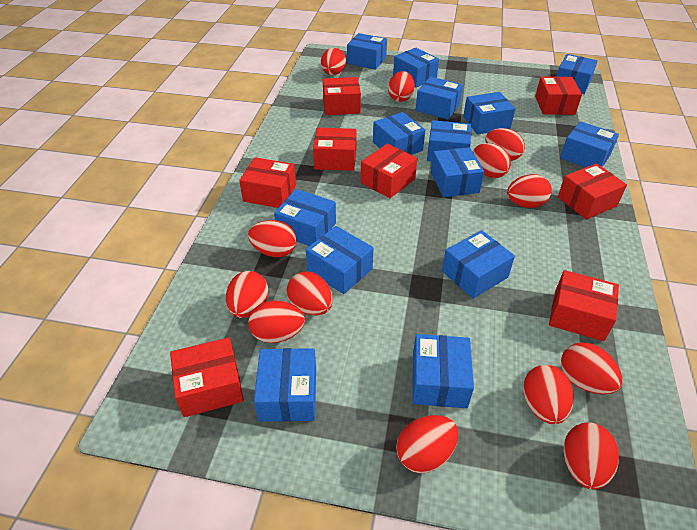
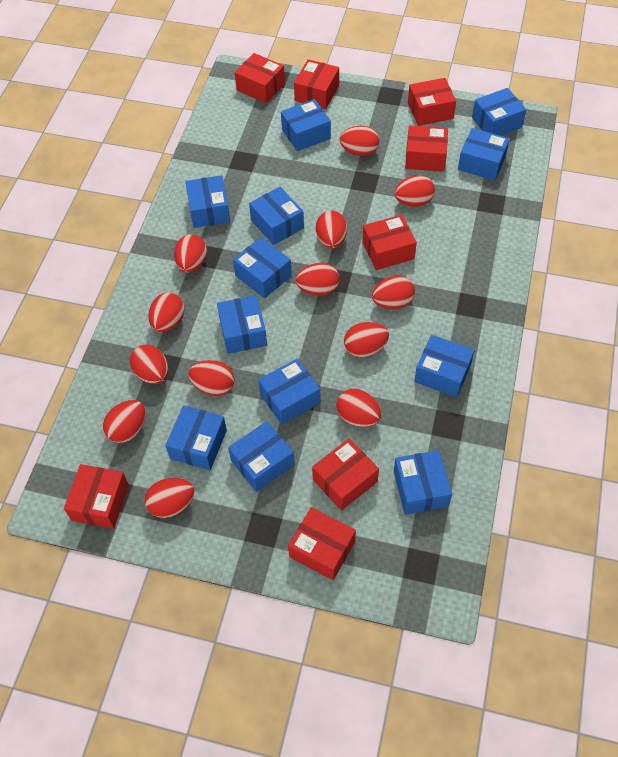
blue box: 14 -> 12

